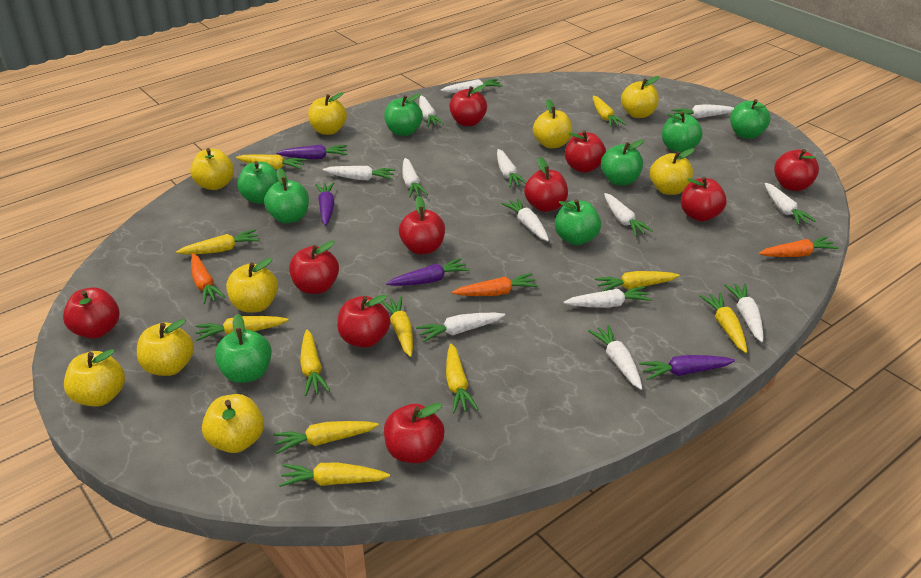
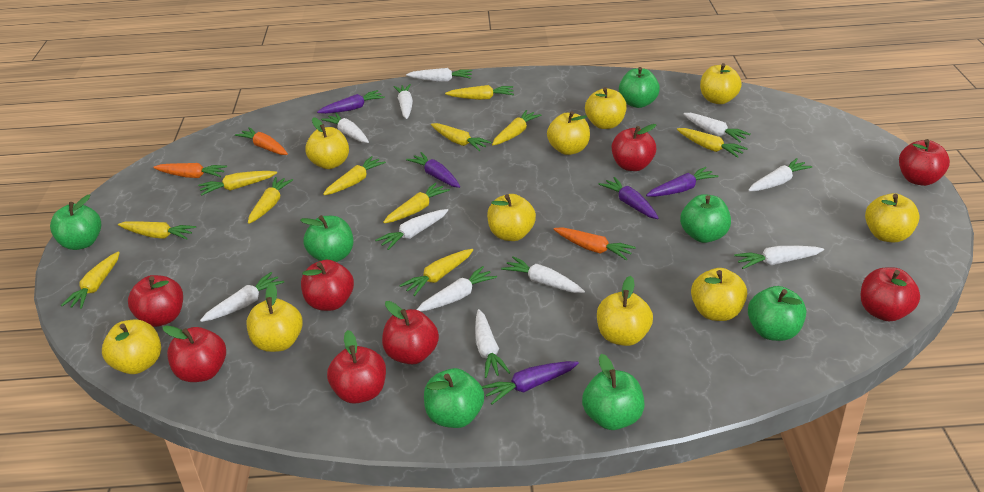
green apple: 8 -> 7
purple carrot: 4 -> 5
red apple: 10 -> 8
white carrot: 13 -> 11
yellow apple: 9 -> 10

